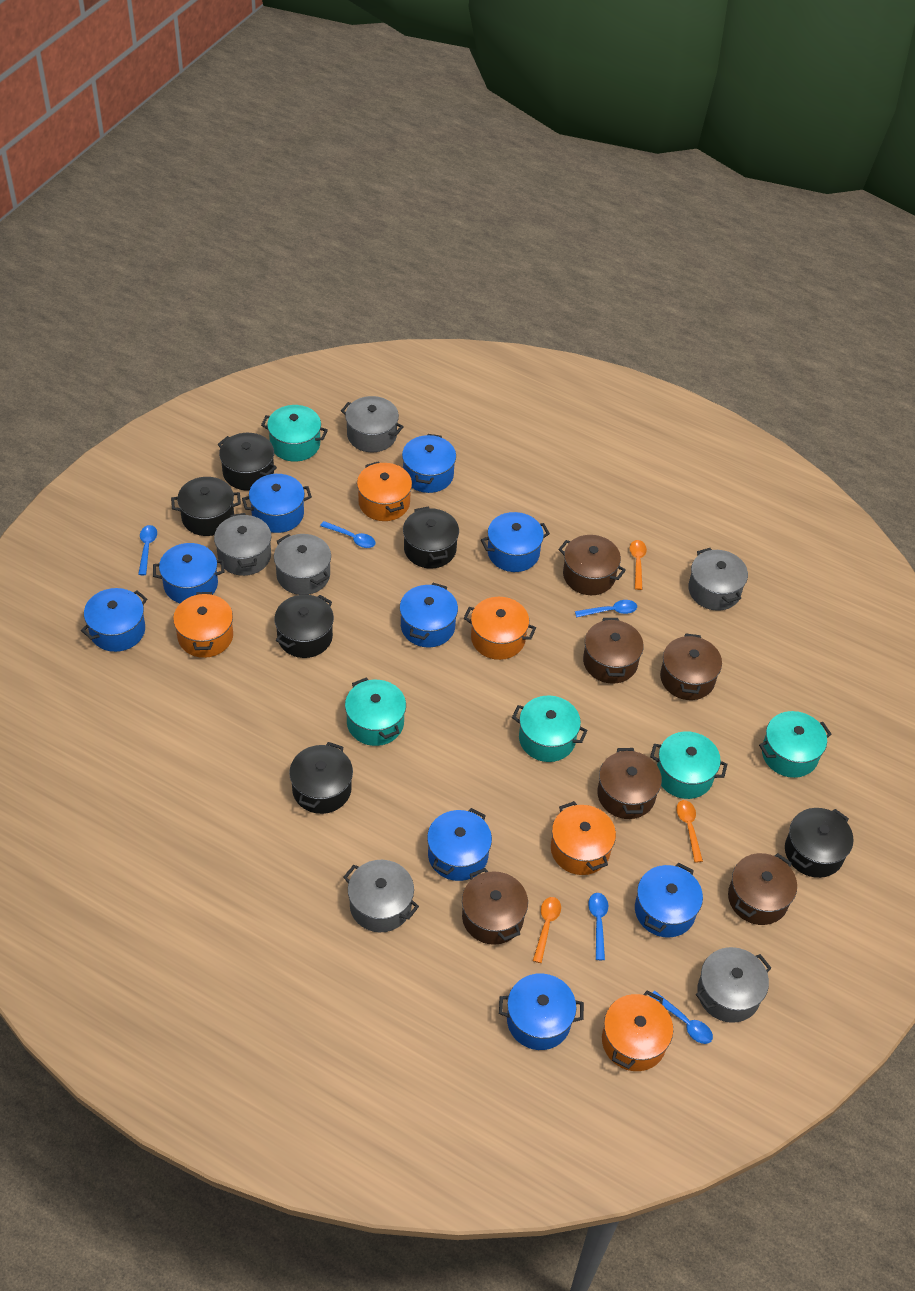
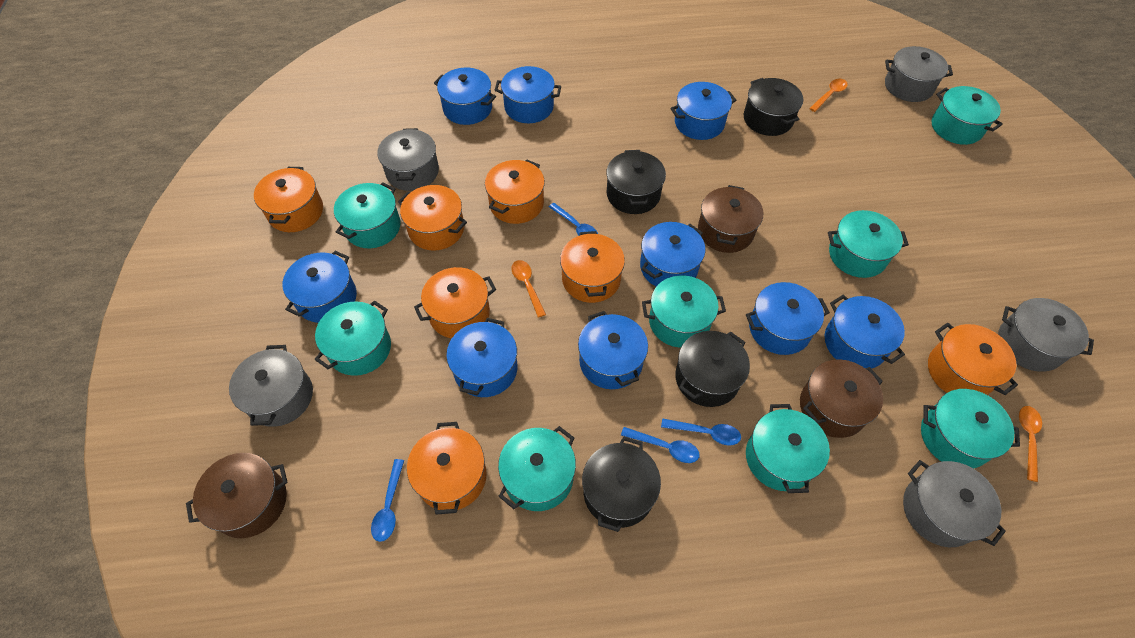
black pot: 6 -> 4
blue spoon: 5 -> 4
brown pot: 6 -> 3
grey pot: 6 -> 5
orange pot: 5 -> 7
turquoise pot: 5 -> 8

